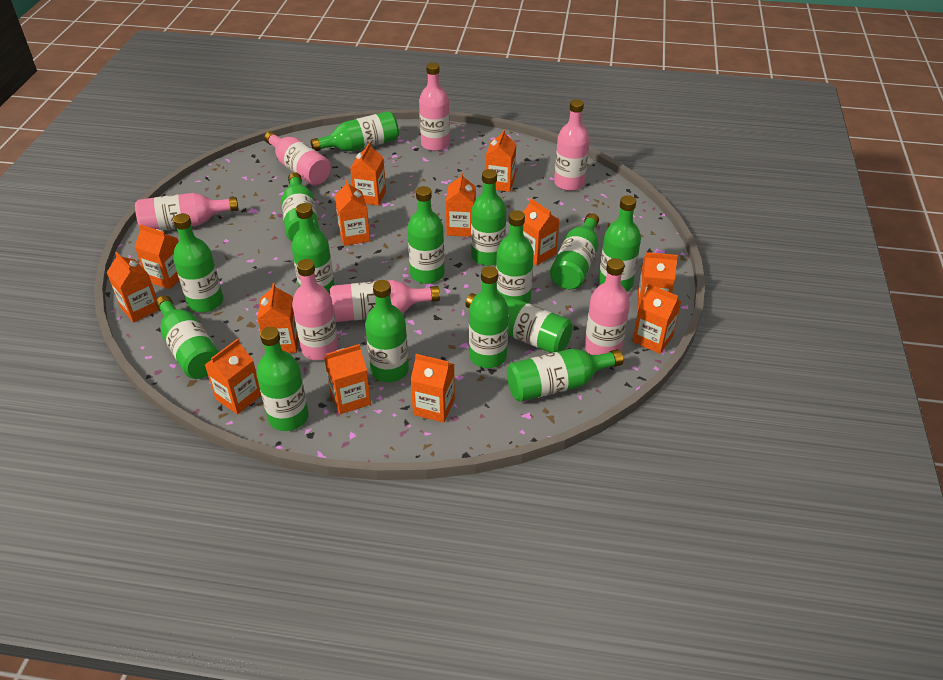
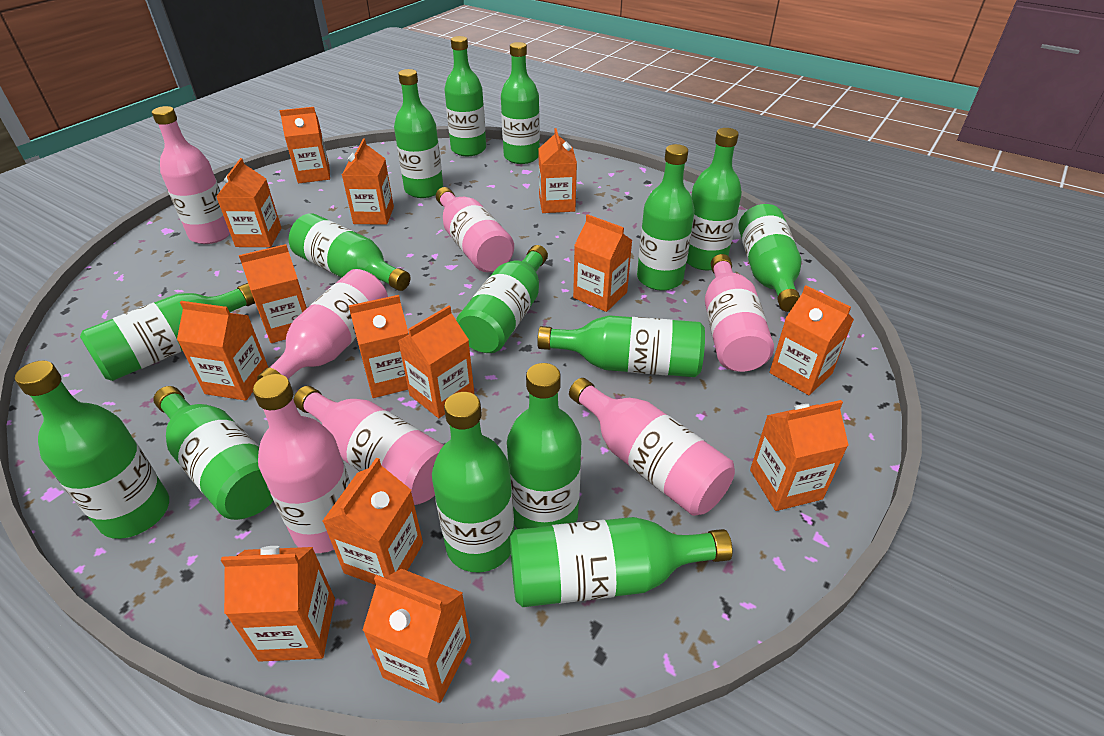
orange carton: 13 -> 14

